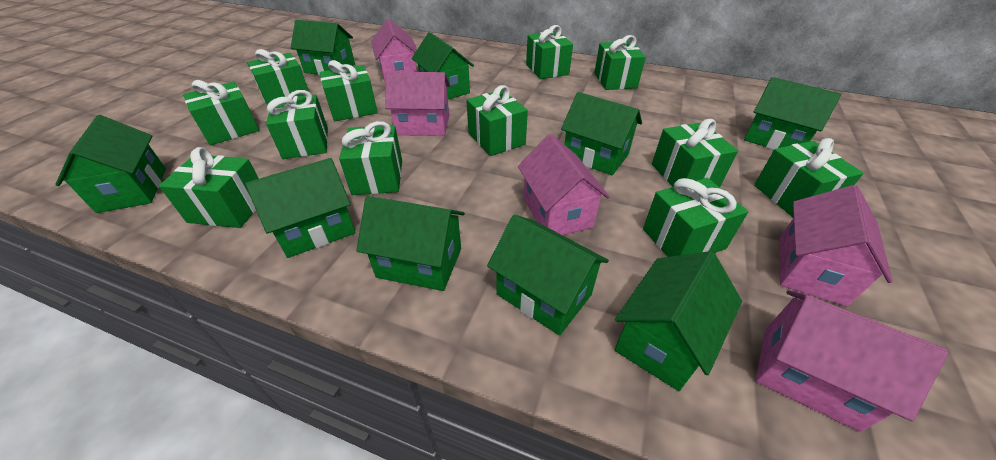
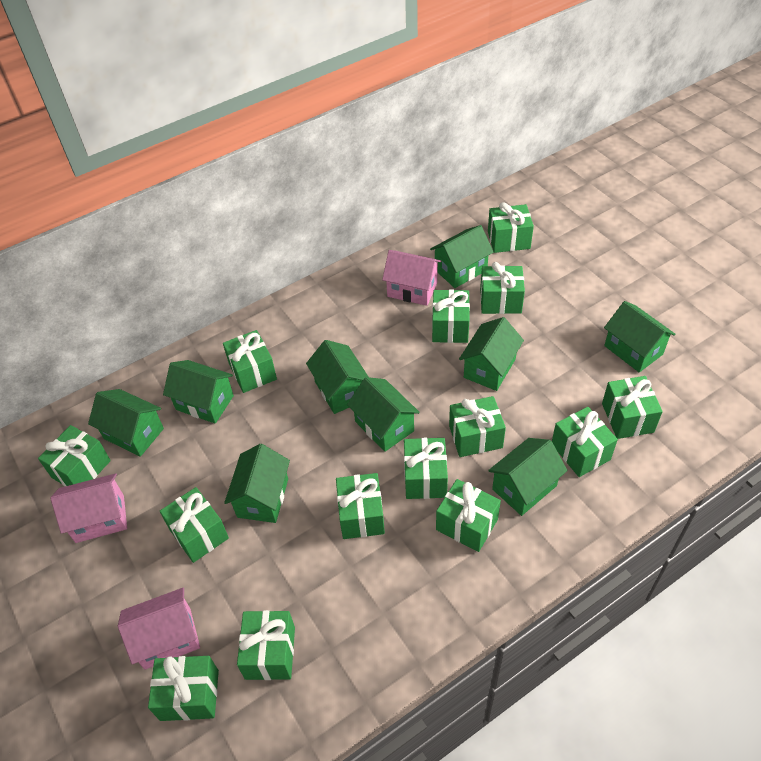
green gift: 12 -> 14
pink house: 5 -> 3

